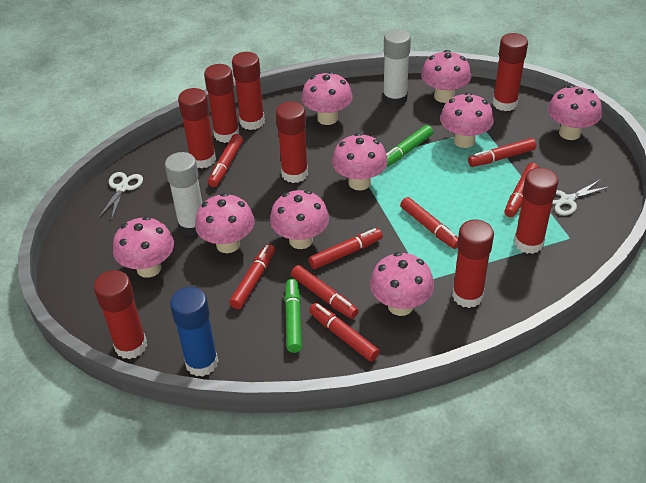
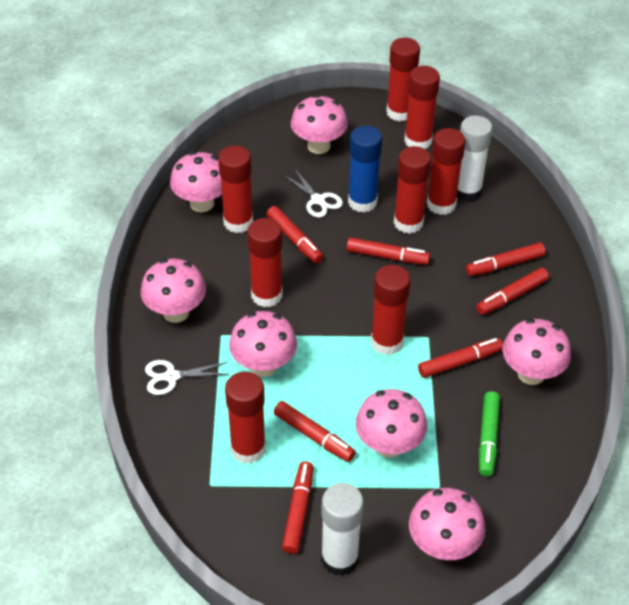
green marker: 2 -> 1
pink mushroom: 9 -> 7
red marker: 8 -> 7

